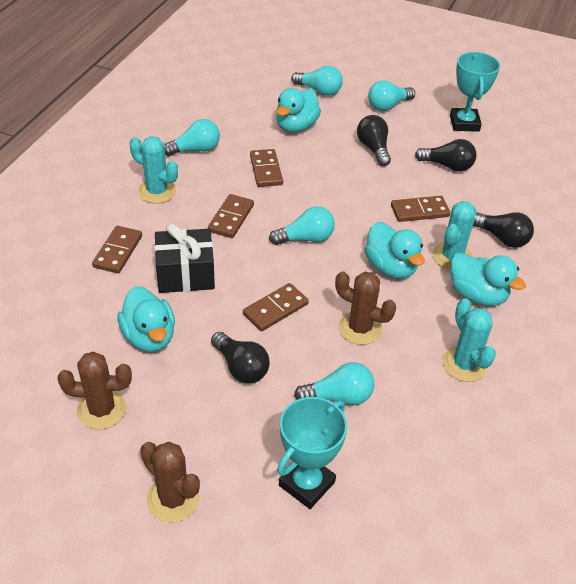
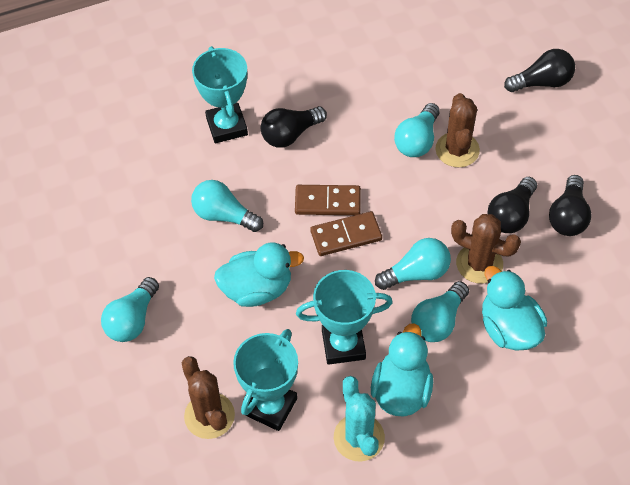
black gift: 1 -> 0
brown domino: 5 -> 2
turquoise cactus: 3 -> 1
turquoise duck: 4 -> 3
turquoise trophy: 2 -> 3

